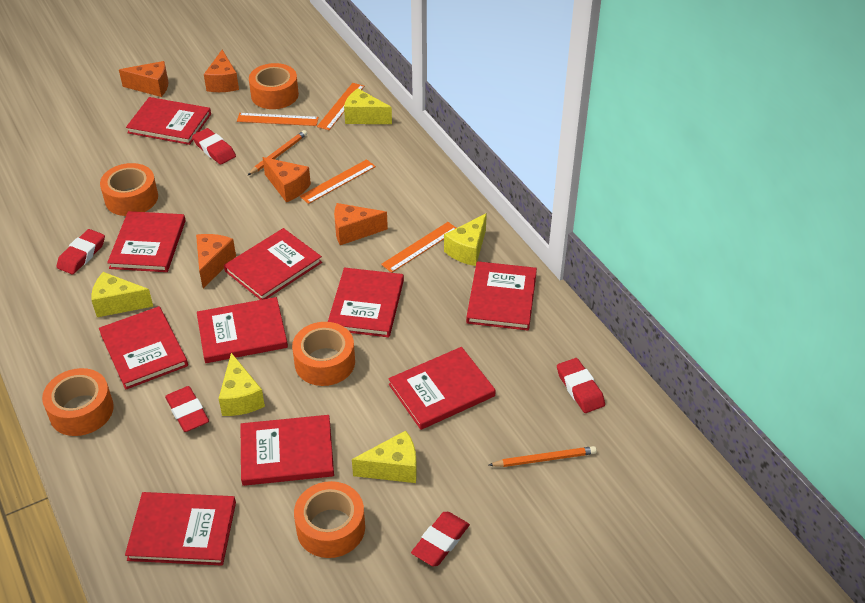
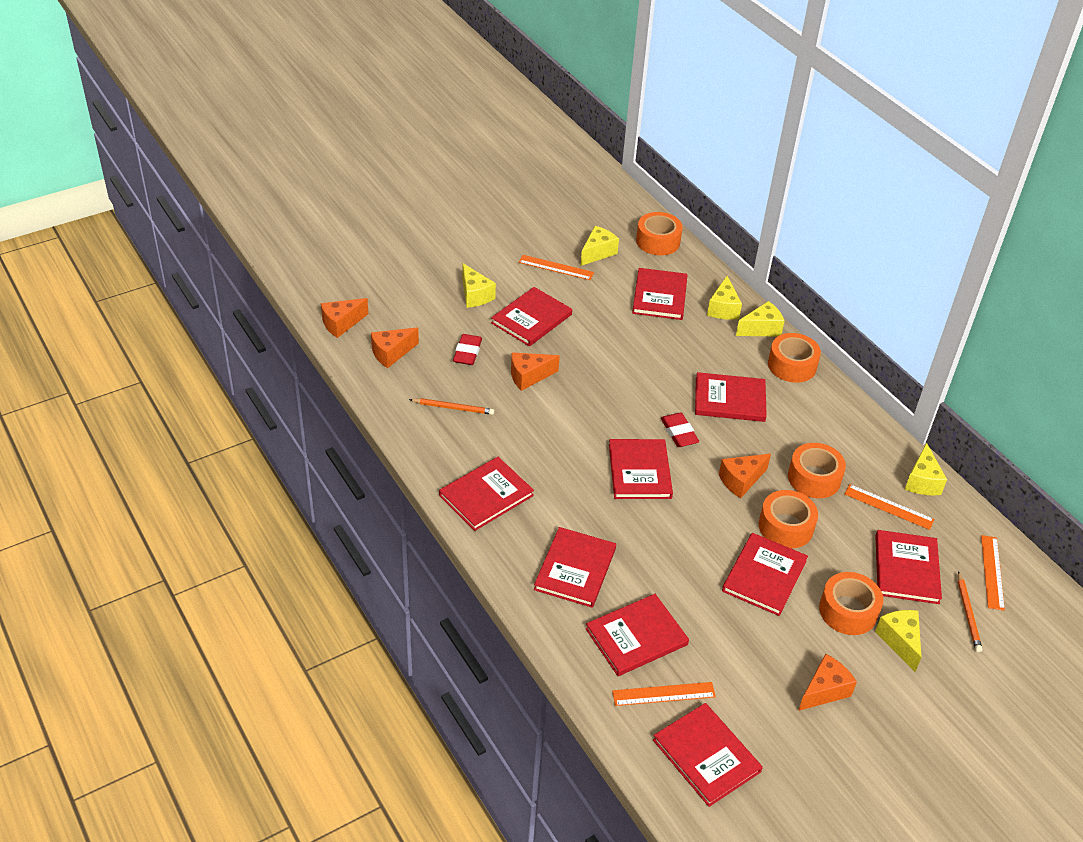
red eraser: 5 -> 2
yellow cheese: 5 -> 6

